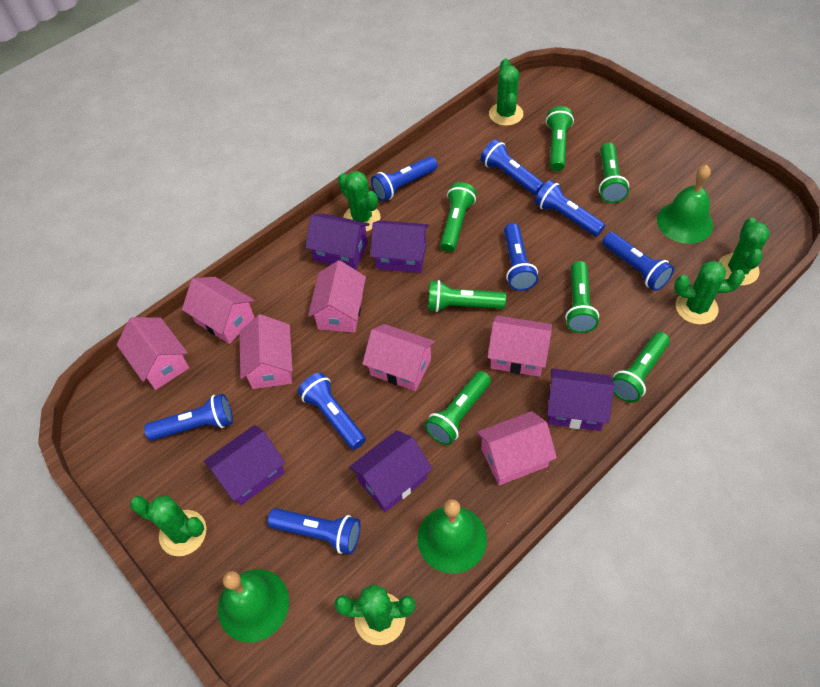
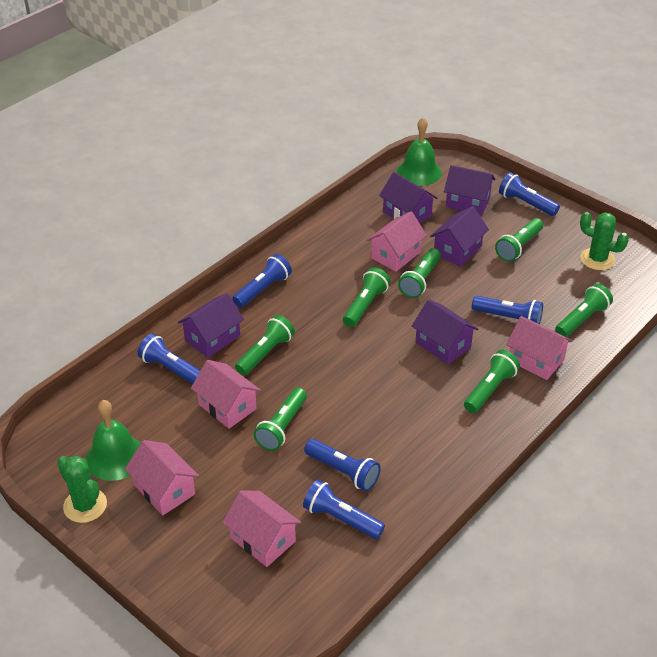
blue flashlight: 8 -> 6
green bell: 3 -> 2
green cactus: 6 -> 2
pink house: 7 -> 5

